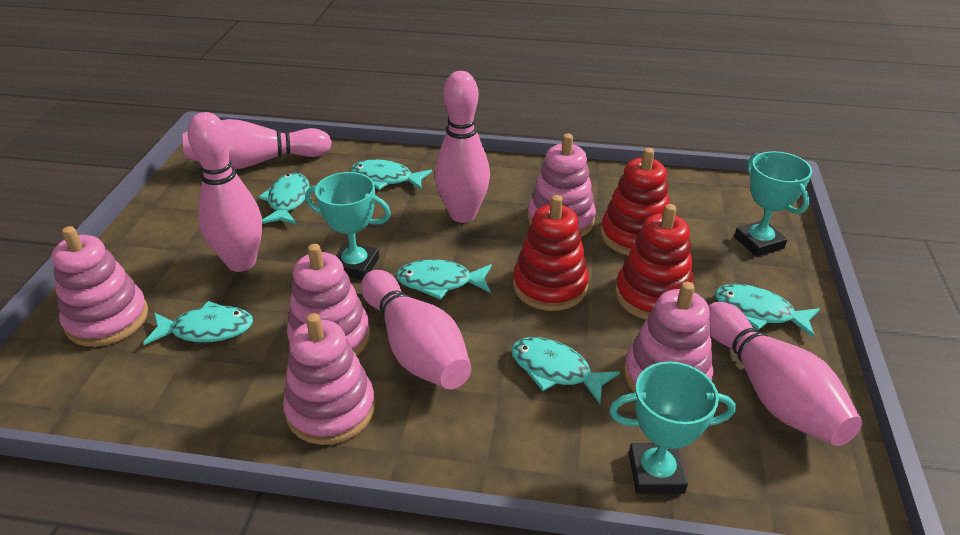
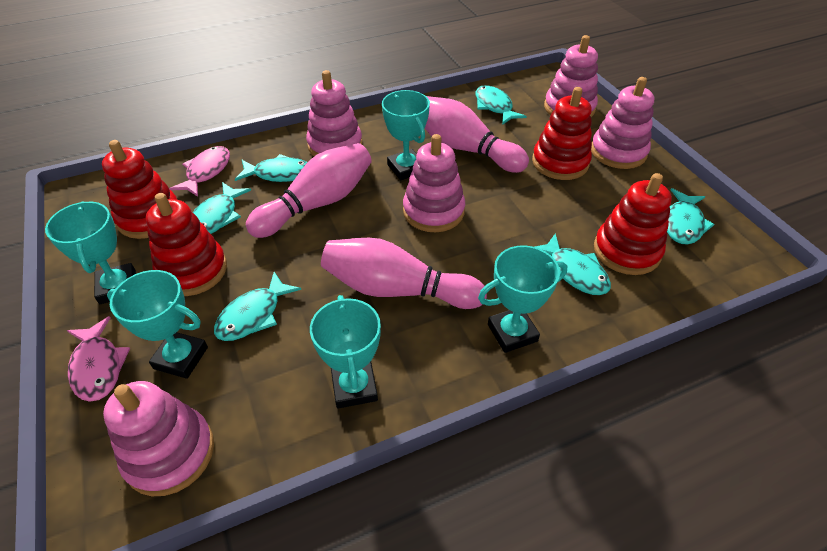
pink bowling pin: 5 -> 3
pink fish: 0 -> 2
red stacking toy: 3 -> 4
turquoise trophy: 3 -> 5

